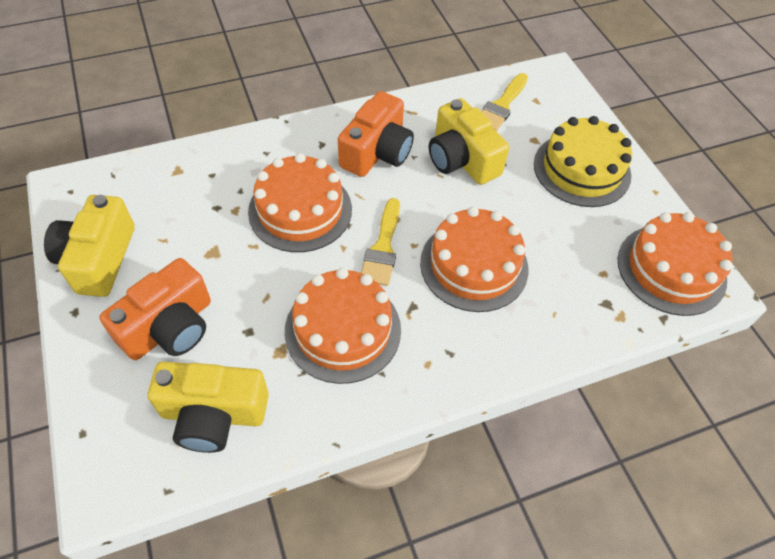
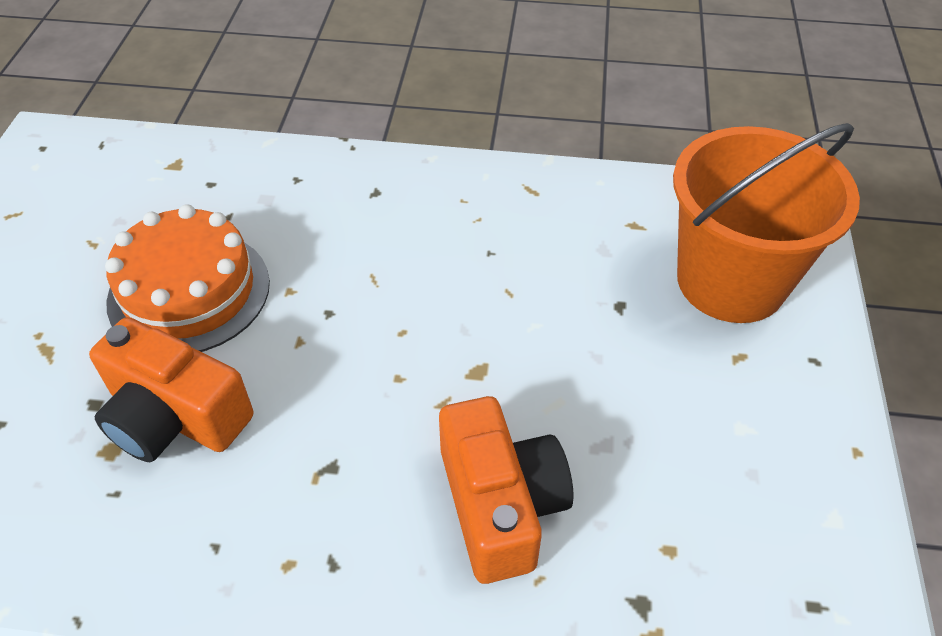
orange bucket: 0 -> 1
orange cake: 4 -> 1
yellow brush: 2 -> 0
yellow cake: 1 -> 0
yellow camera: 3 -> 0

